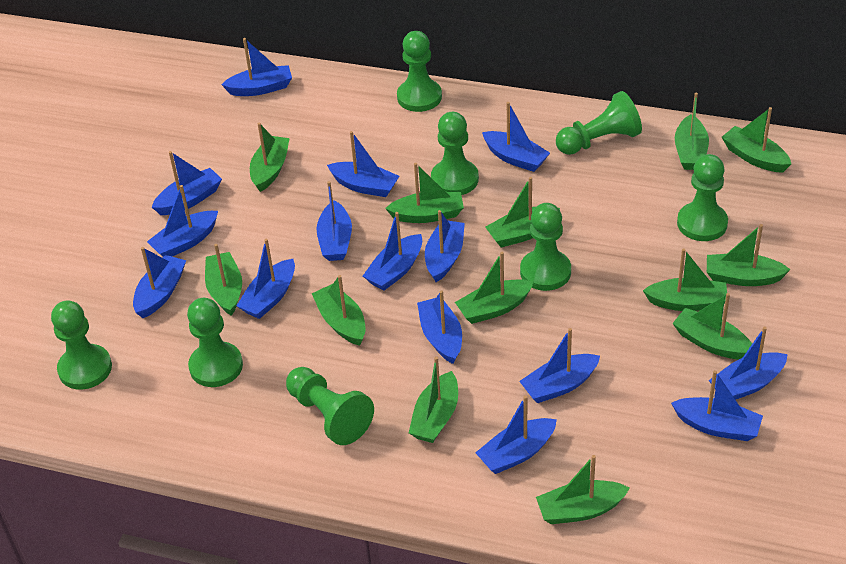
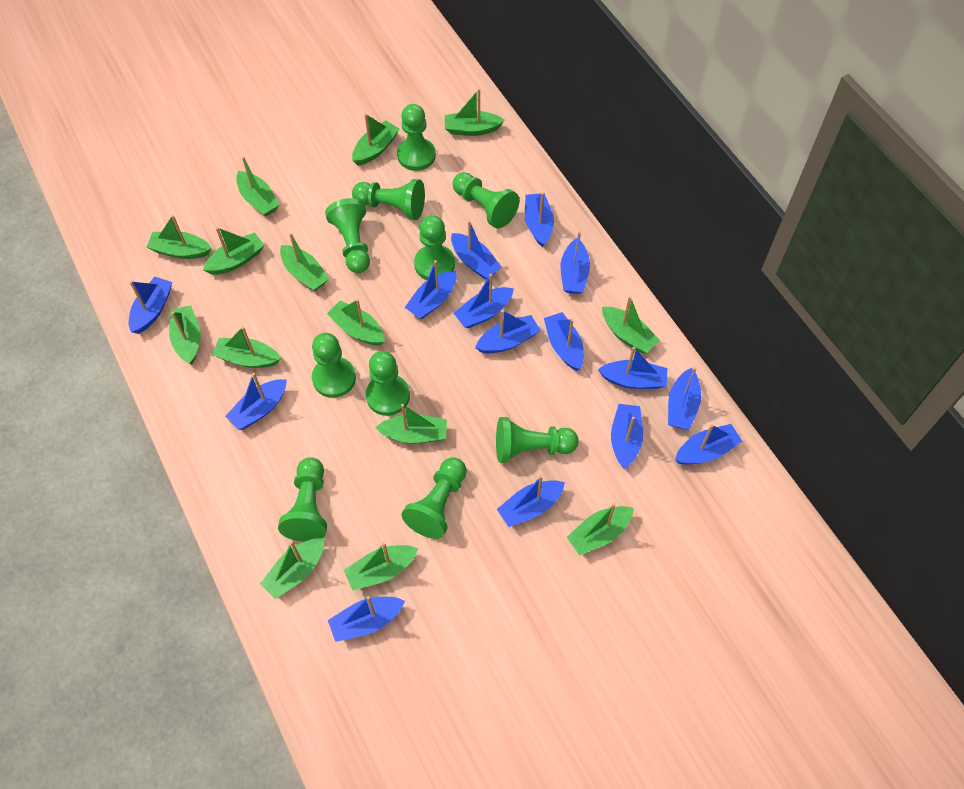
green boat: 13 -> 14
green pawn: 8 -> 10

